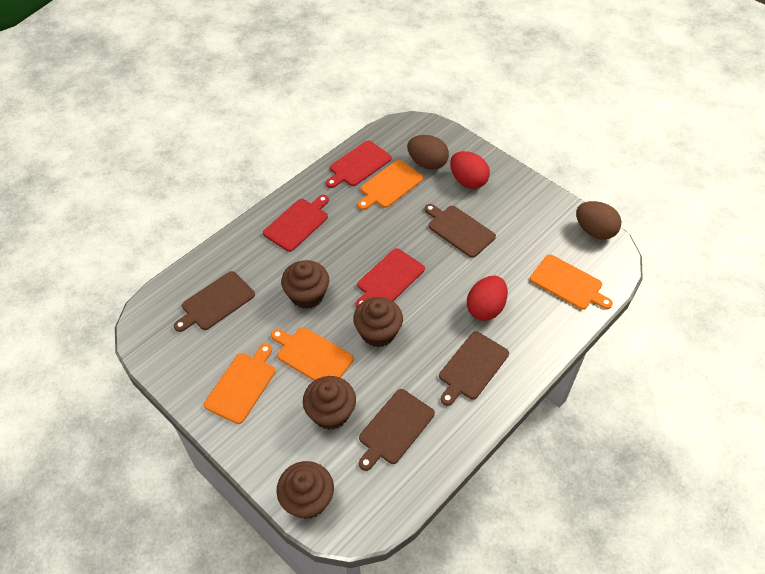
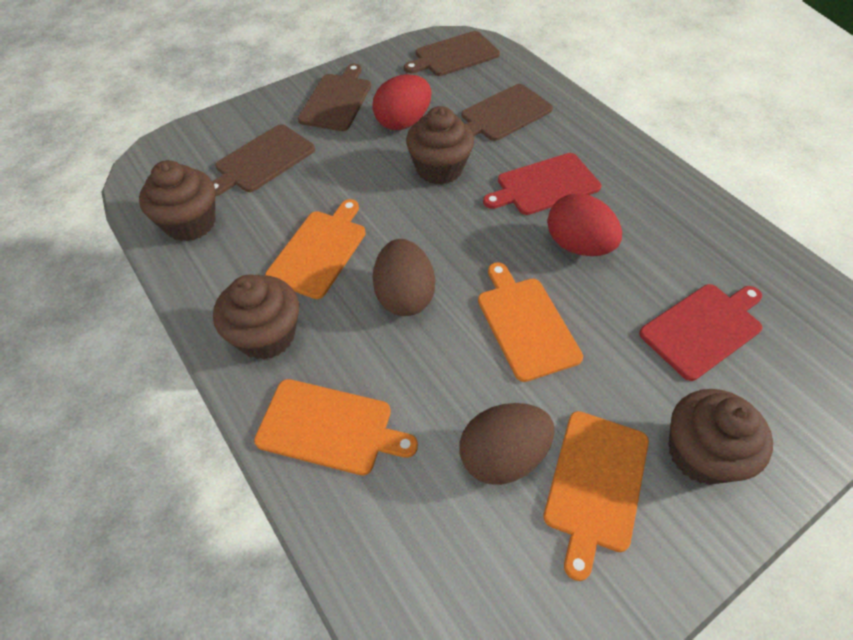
red cutting board: 3 -> 2

